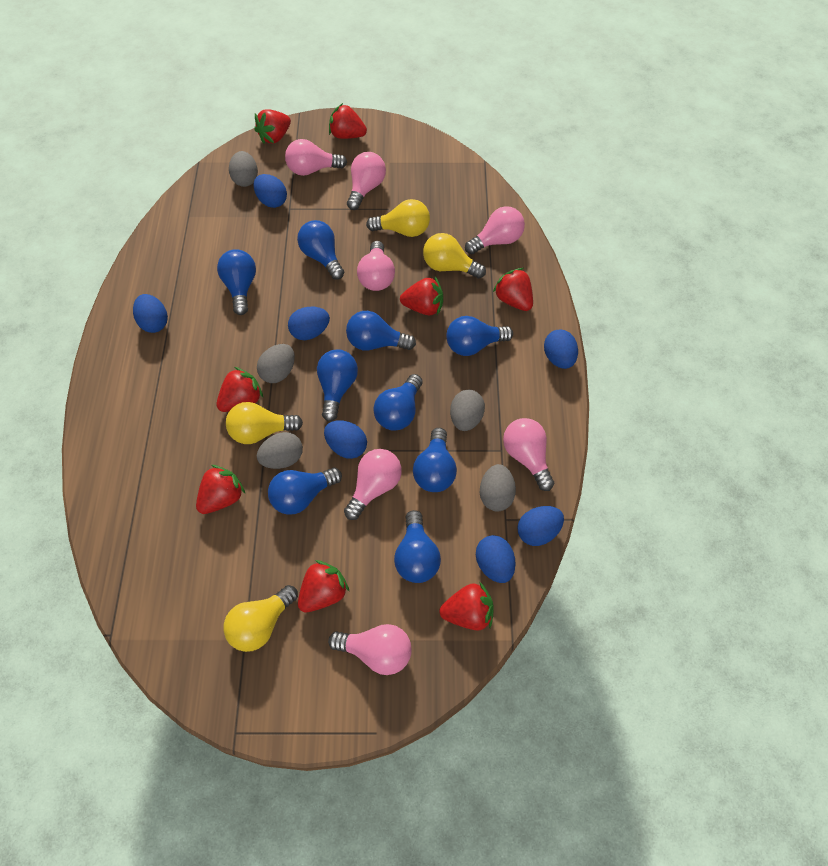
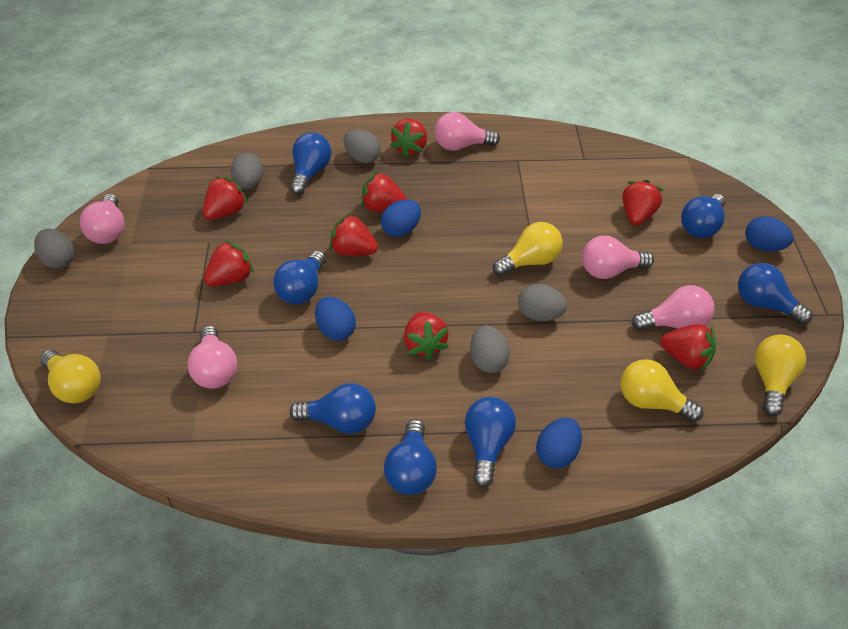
blue egg: 7 -> 4
blue light bulb: 9 -> 7
pink light bulb: 7 -> 5

